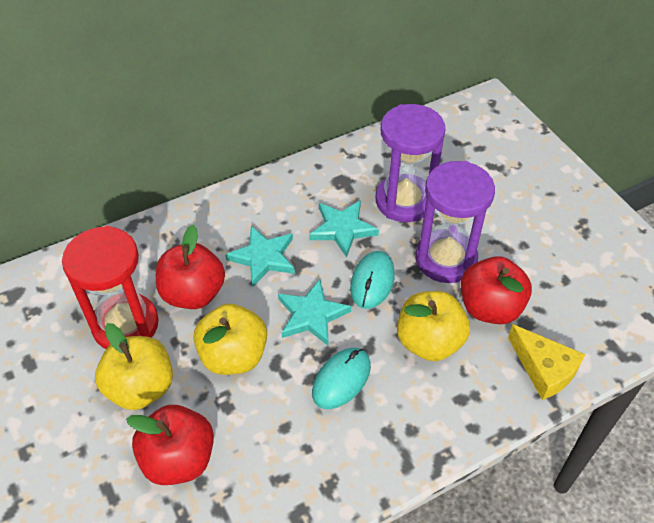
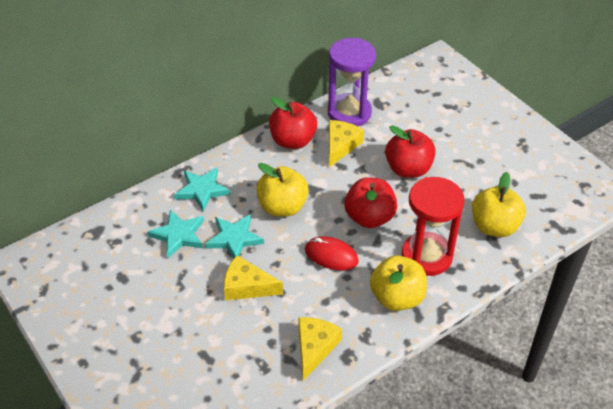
purple hourglass: 2 -> 1
red mouse: 0 -> 1
turquoise mouse: 2 -> 0
yellow cheese: 1 -> 3

